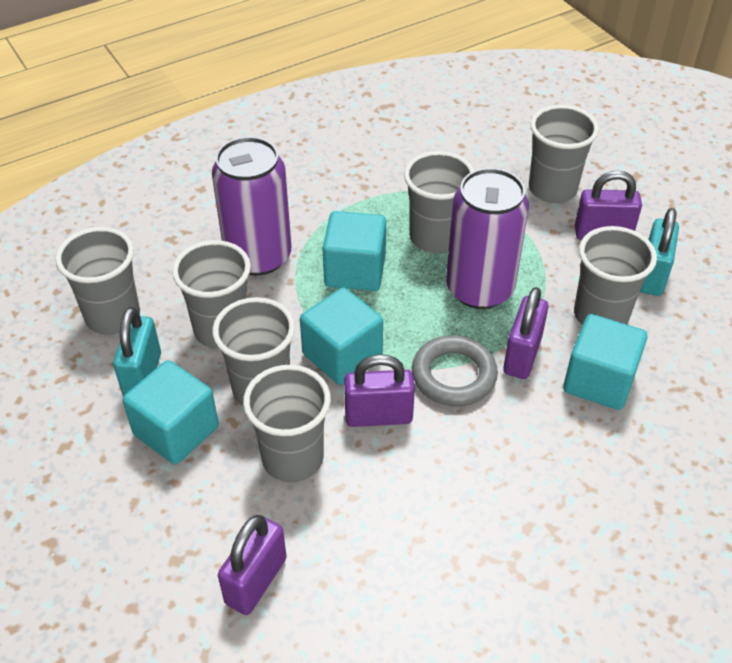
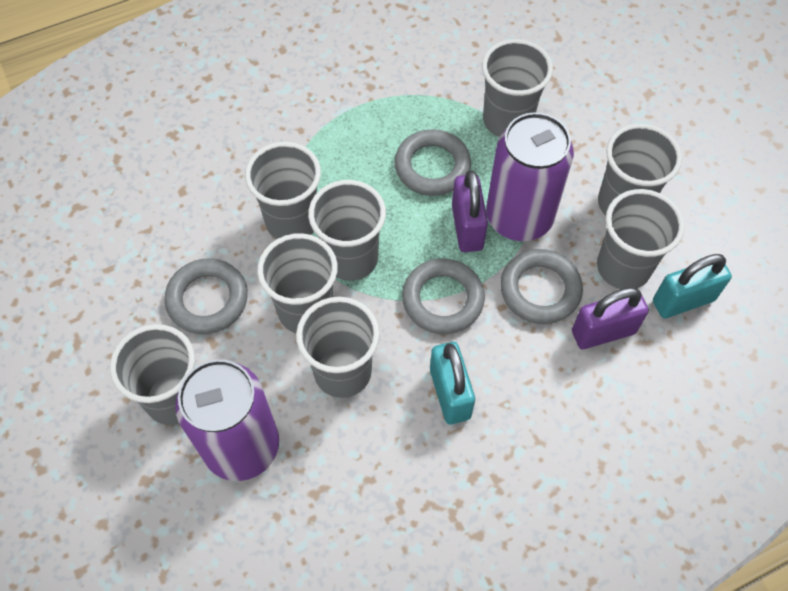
grey cup: 7 -> 8
grey ring: 1 -> 4
purple padlock: 4 -> 2
turquoise cube: 4 -> 0

